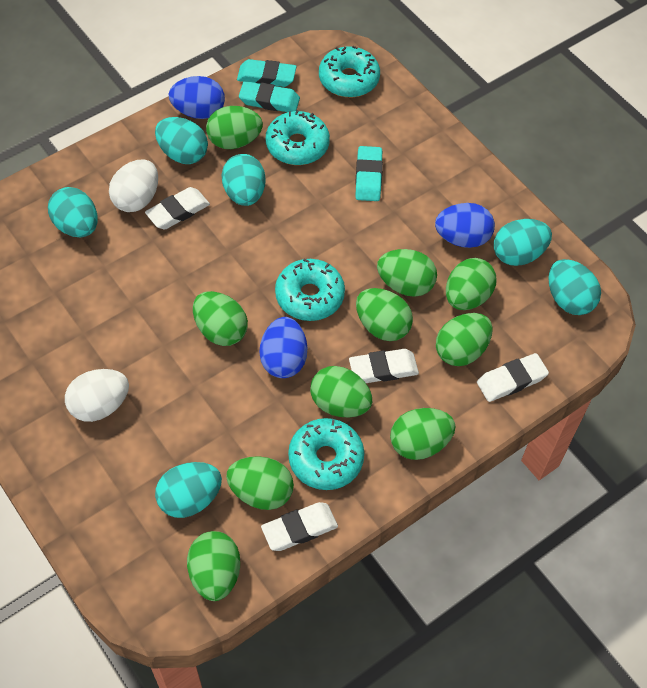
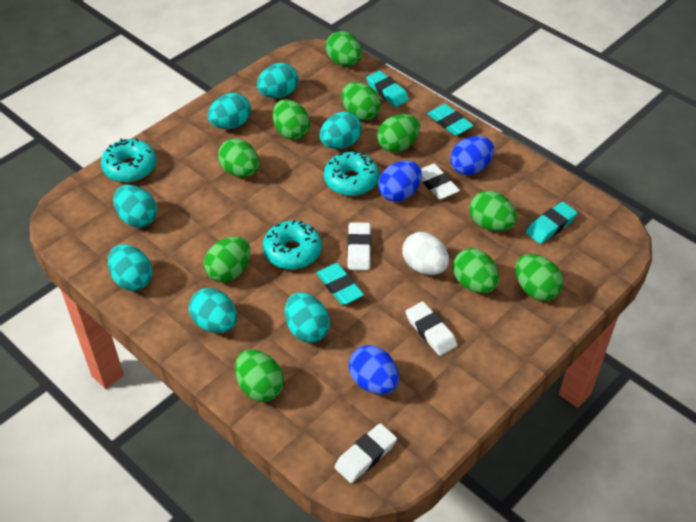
turquoise donut: 4 -> 3
turquoise egg: 6 -> 7
turquoise eraser: 3 -> 4
white egg: 2 -> 1

